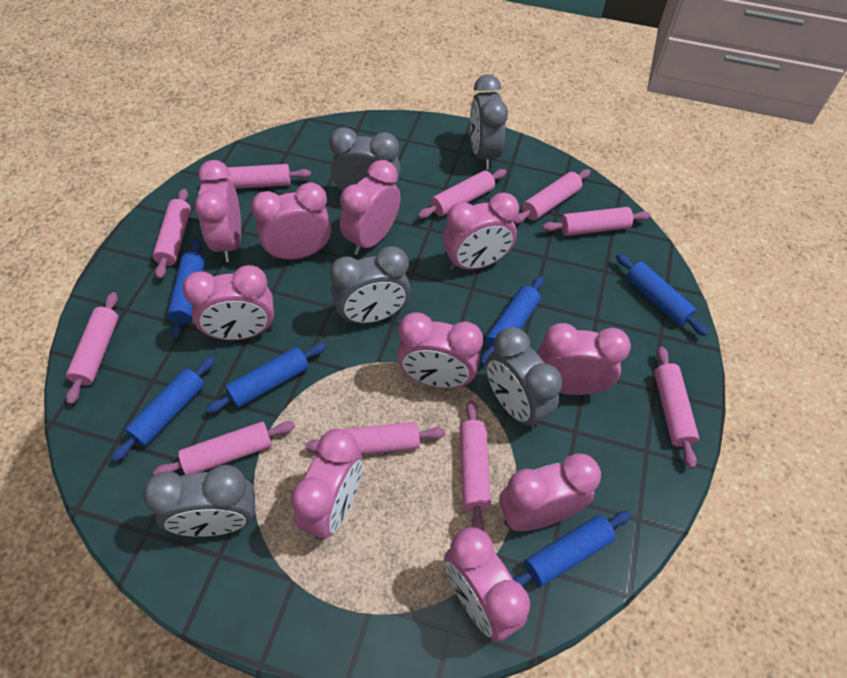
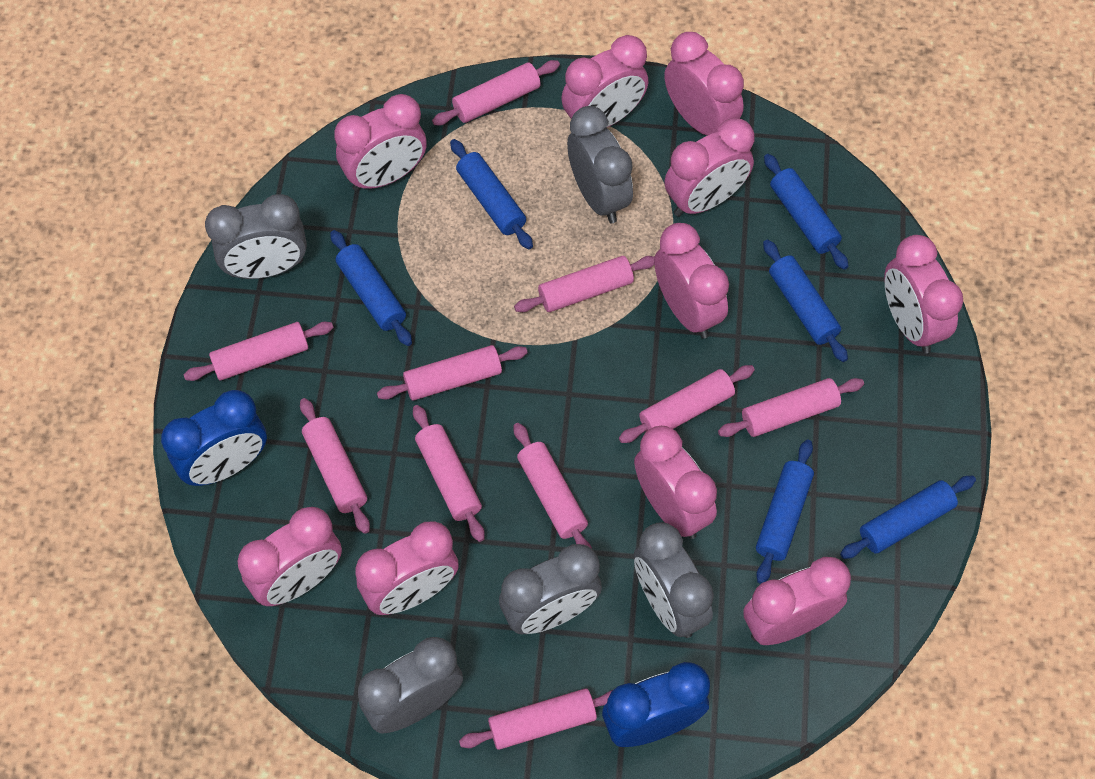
blue clock: 0 -> 2

